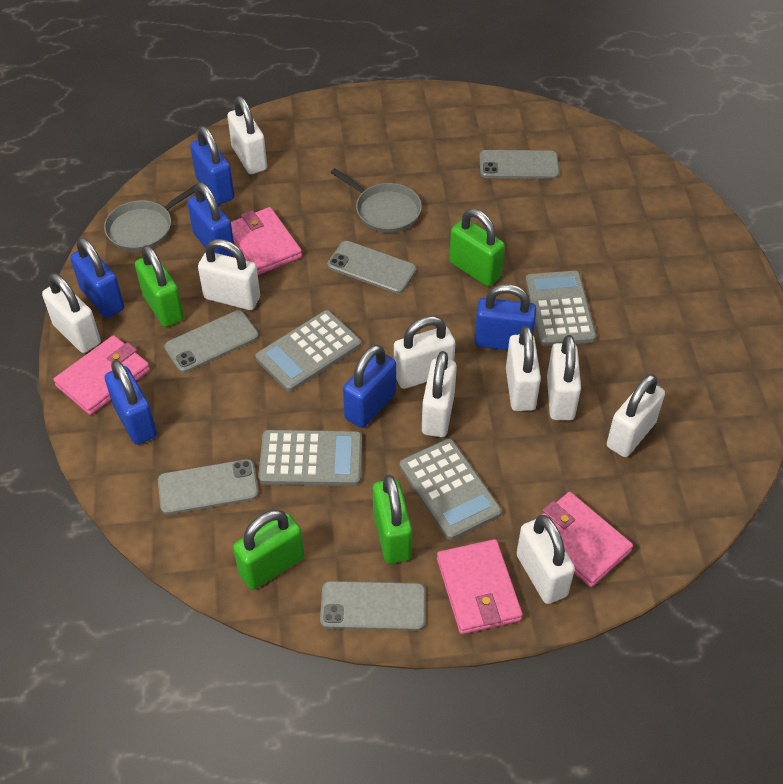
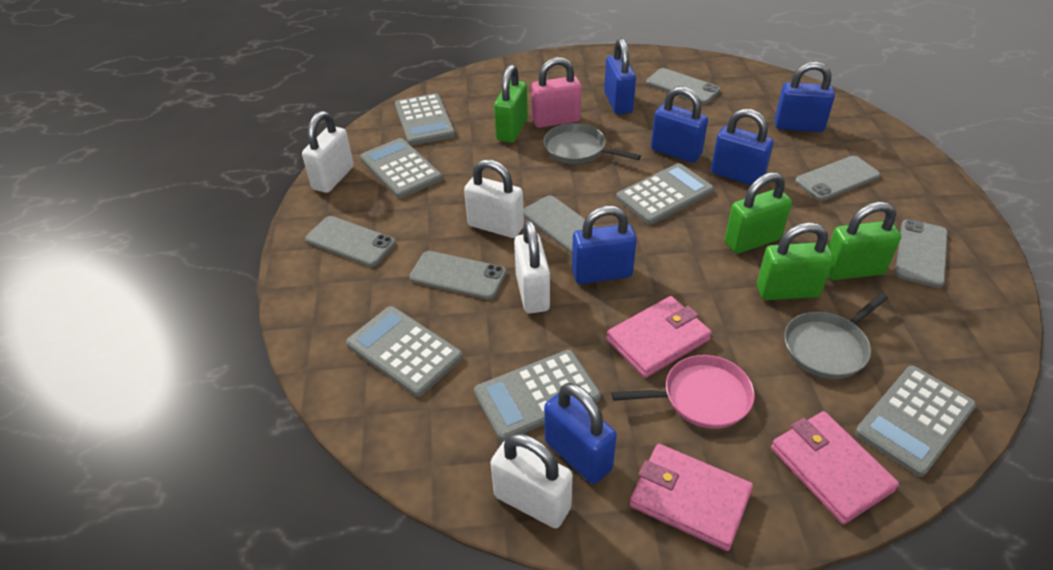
grey calculator: 4 -> 6
grey phone: 5 -> 6
pink padlock: 0 -> 1
pink pan: 0 -> 1
pink wallet: 4 -> 3
white padlock: 9 -> 4

